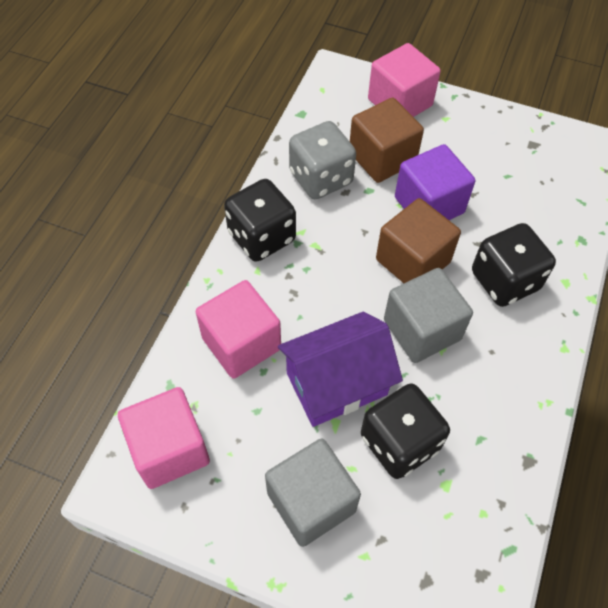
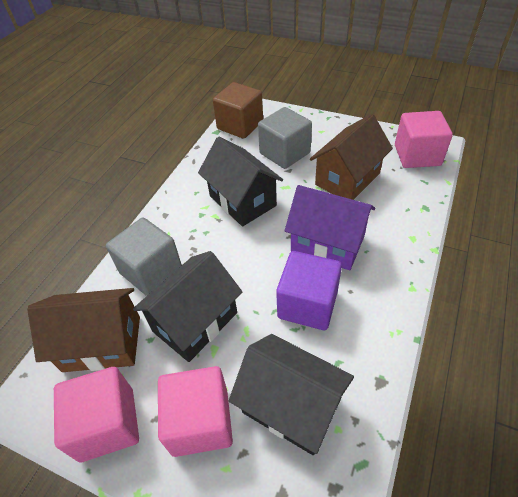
black dice: 3 -> 0
black house: 0 -> 3
brown cube: 2 -> 1
brown house: 0 -> 2
grey dice: 1 -> 0

